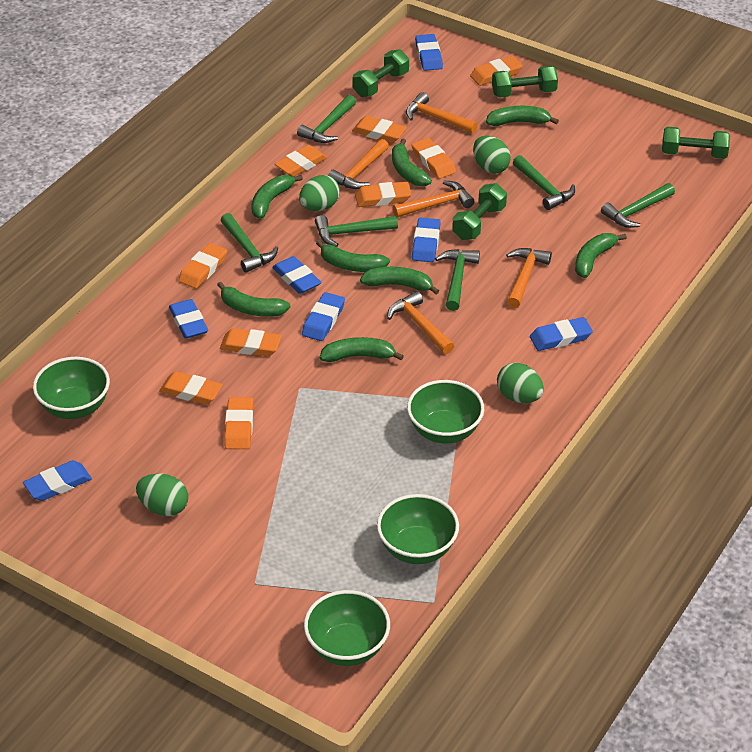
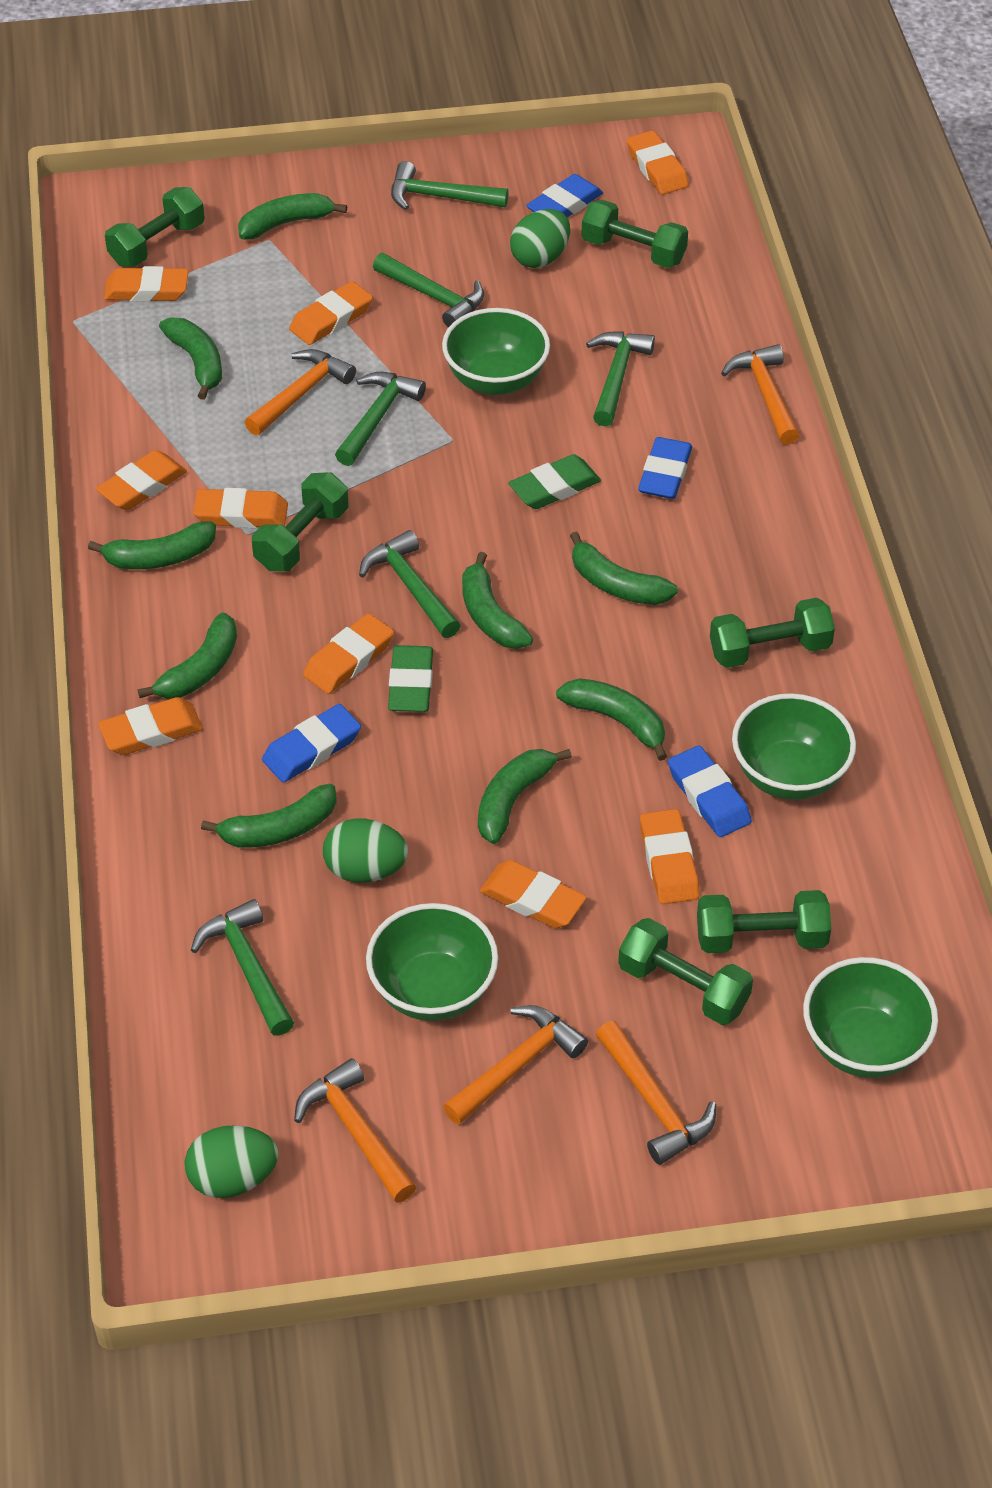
blue eraser: 7 -> 4
green banana: 8 -> 9
green dumbbell: 4 -> 6
green egg: 4 -> 3
green eraser: 0 -> 2

